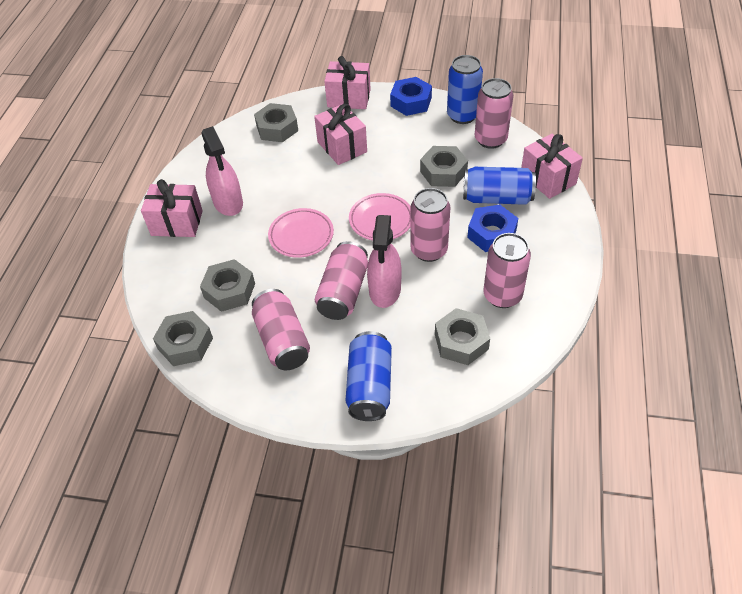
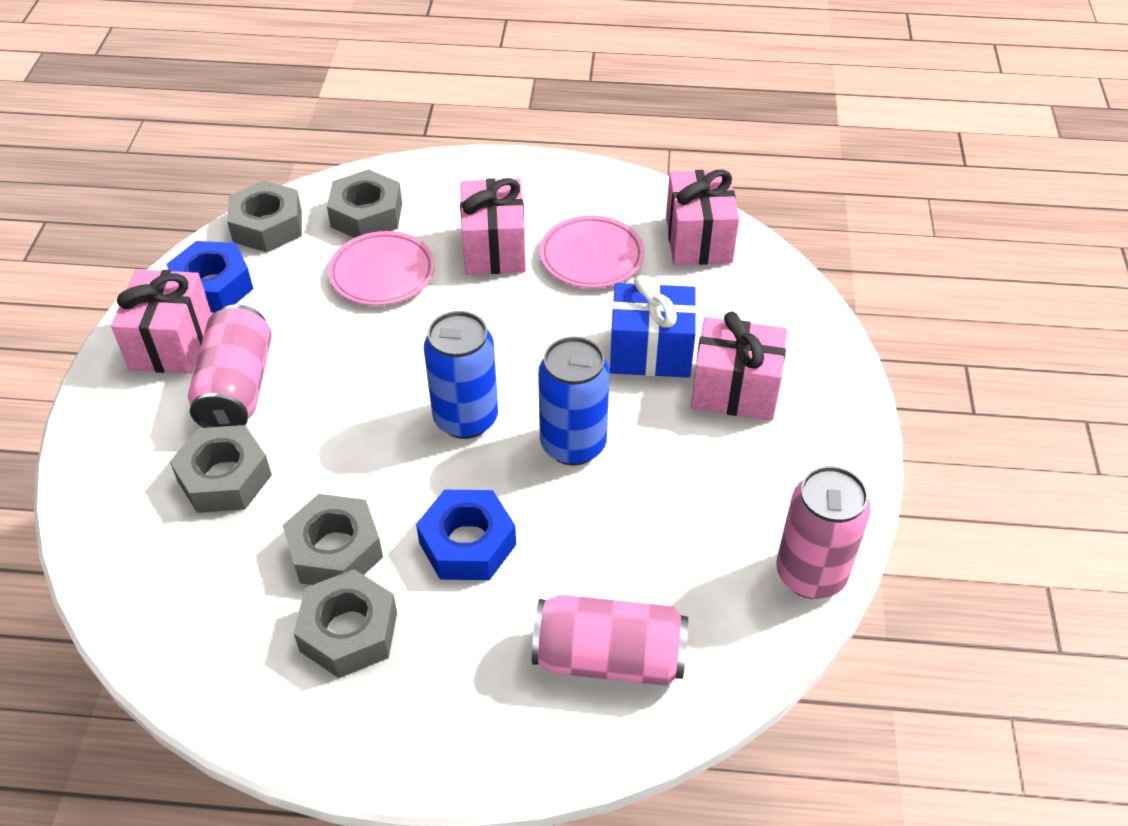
blue can: 3 -> 2
blue gift: 0 -> 1
pink can: 5 -> 3
pink spray bottle: 2 -> 0

